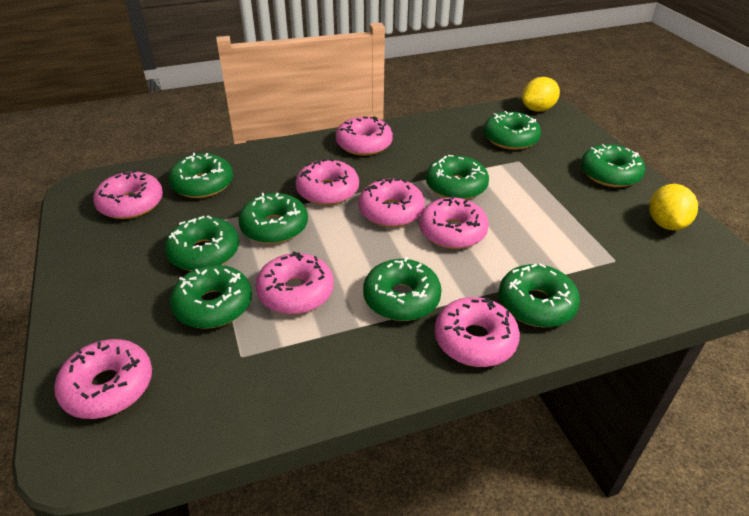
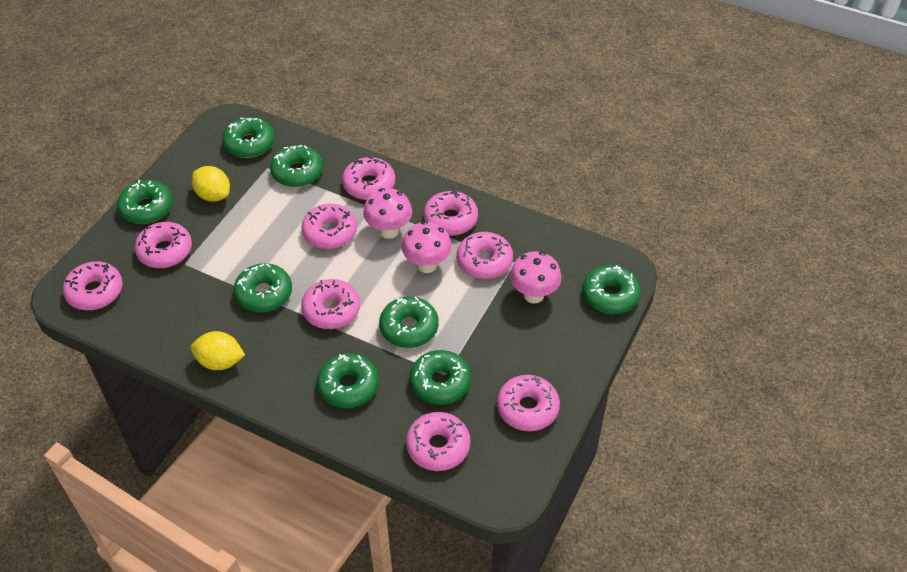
green donut: 9 -> 8
pink donut: 8 -> 9
pink mushroom: 0 -> 3

